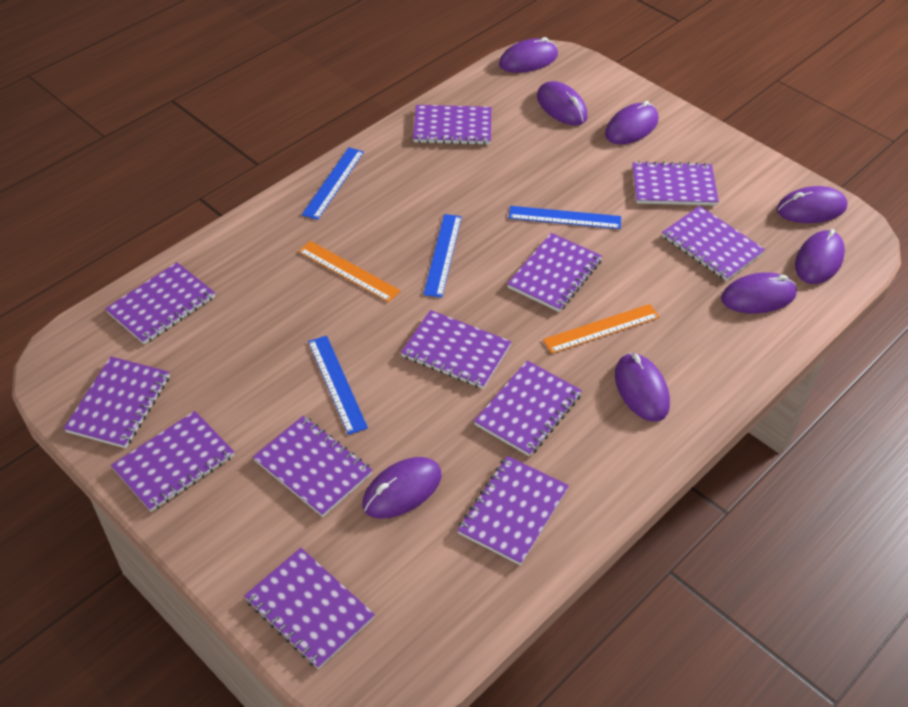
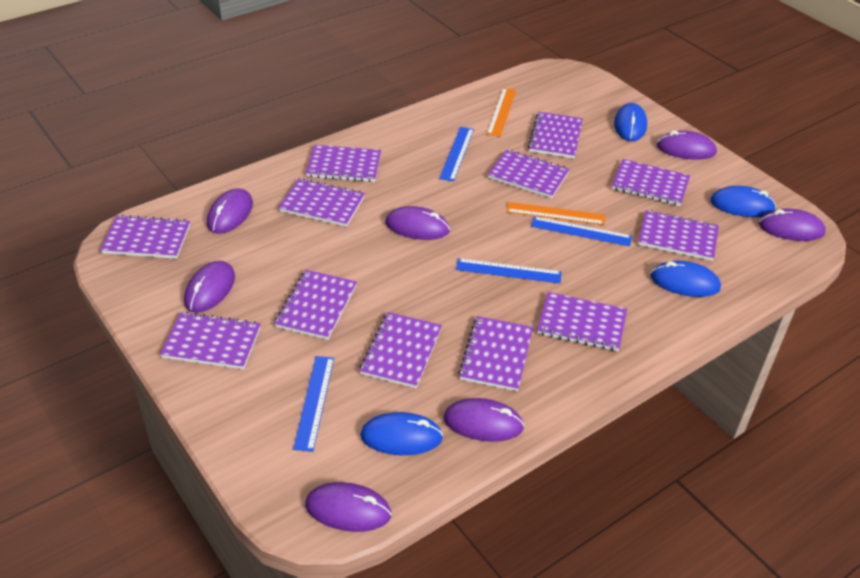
blue mouse: 0 -> 4
purple mouse: 8 -> 7

